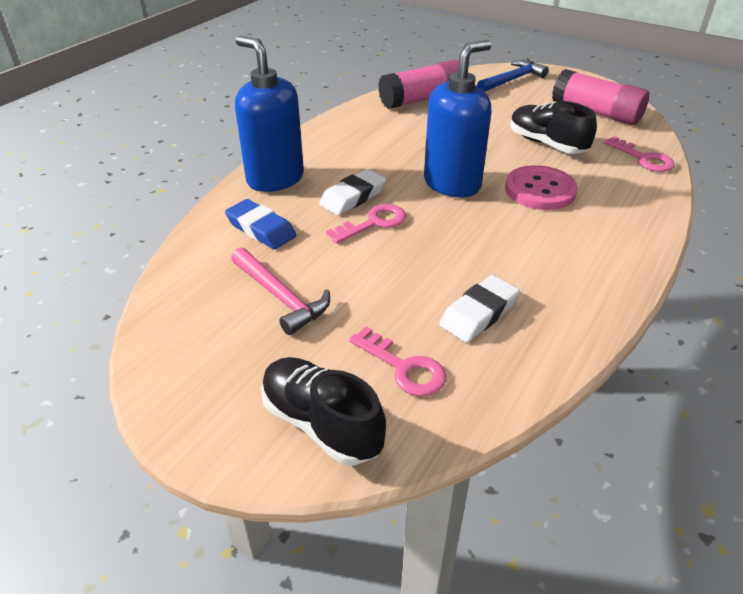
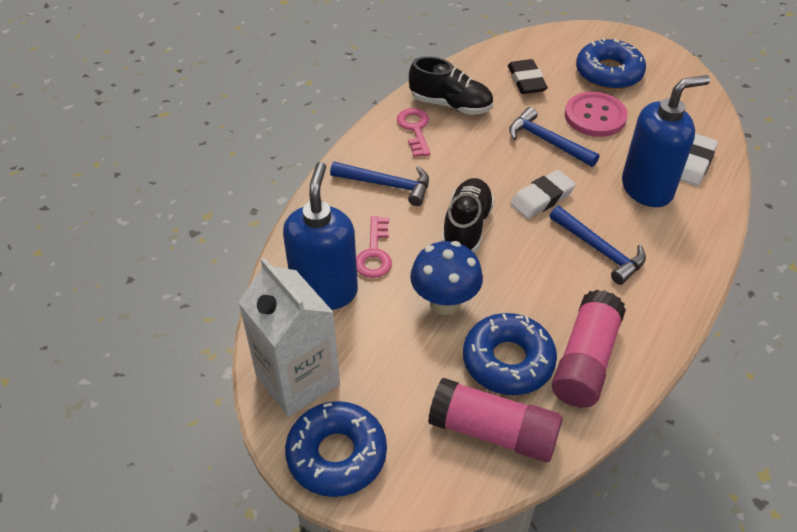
black eraser: 0 -> 1
blue donut: 0 -> 3
blue eraser: 1 -> 0
blue hammer: 1 -> 3
blue mushroom: 0 -> 1
pink hammer: 1 -> 0
pink key: 3 -> 2
white carton: 0 -> 1

